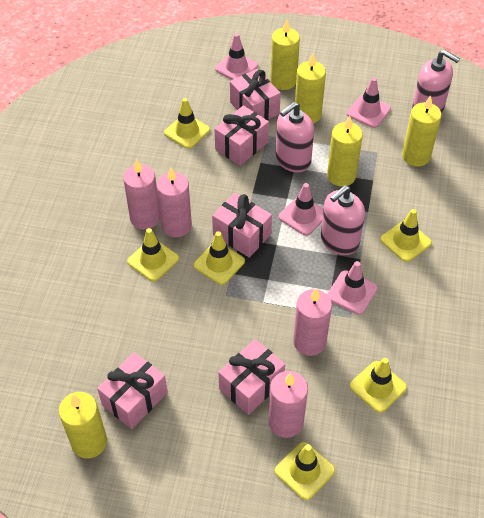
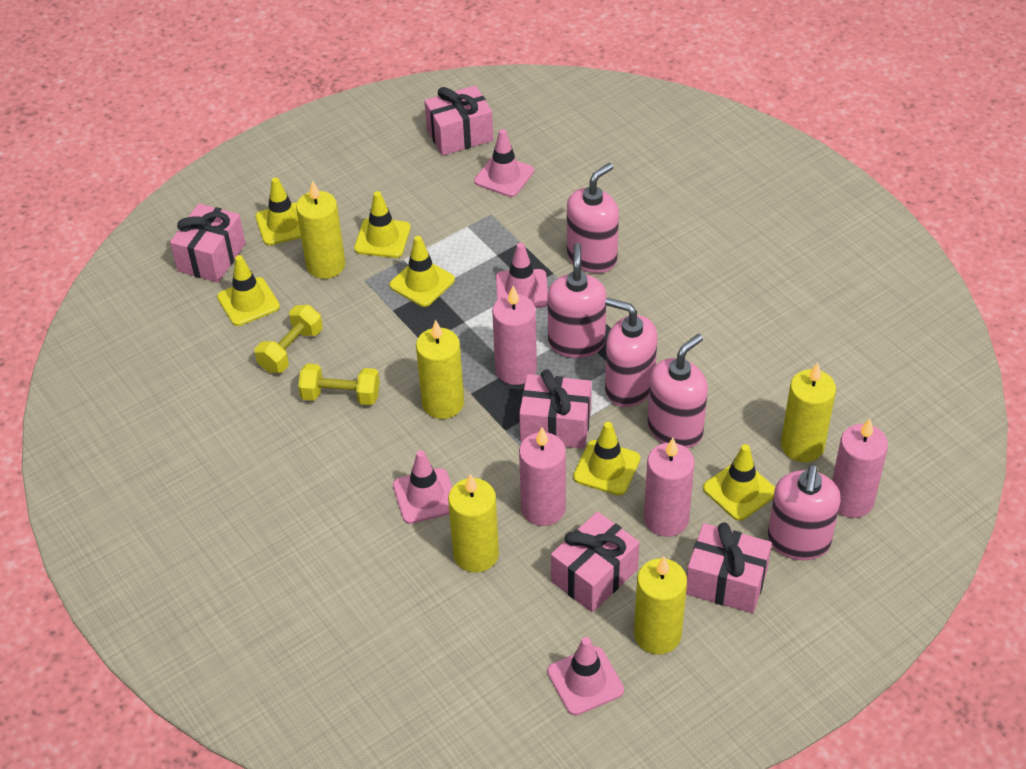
pink soap dispenser: 3 -> 5
yellow dumbbell: 0 -> 2

